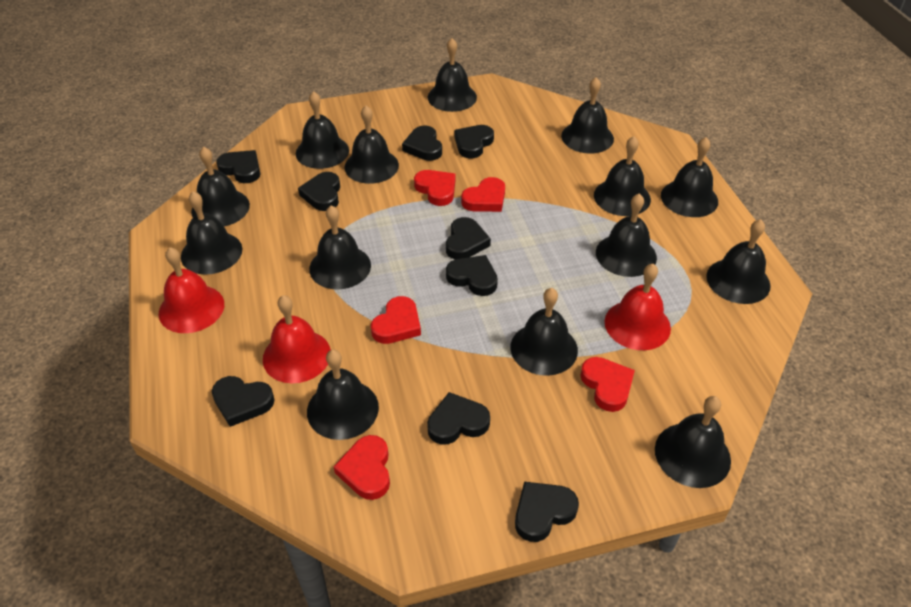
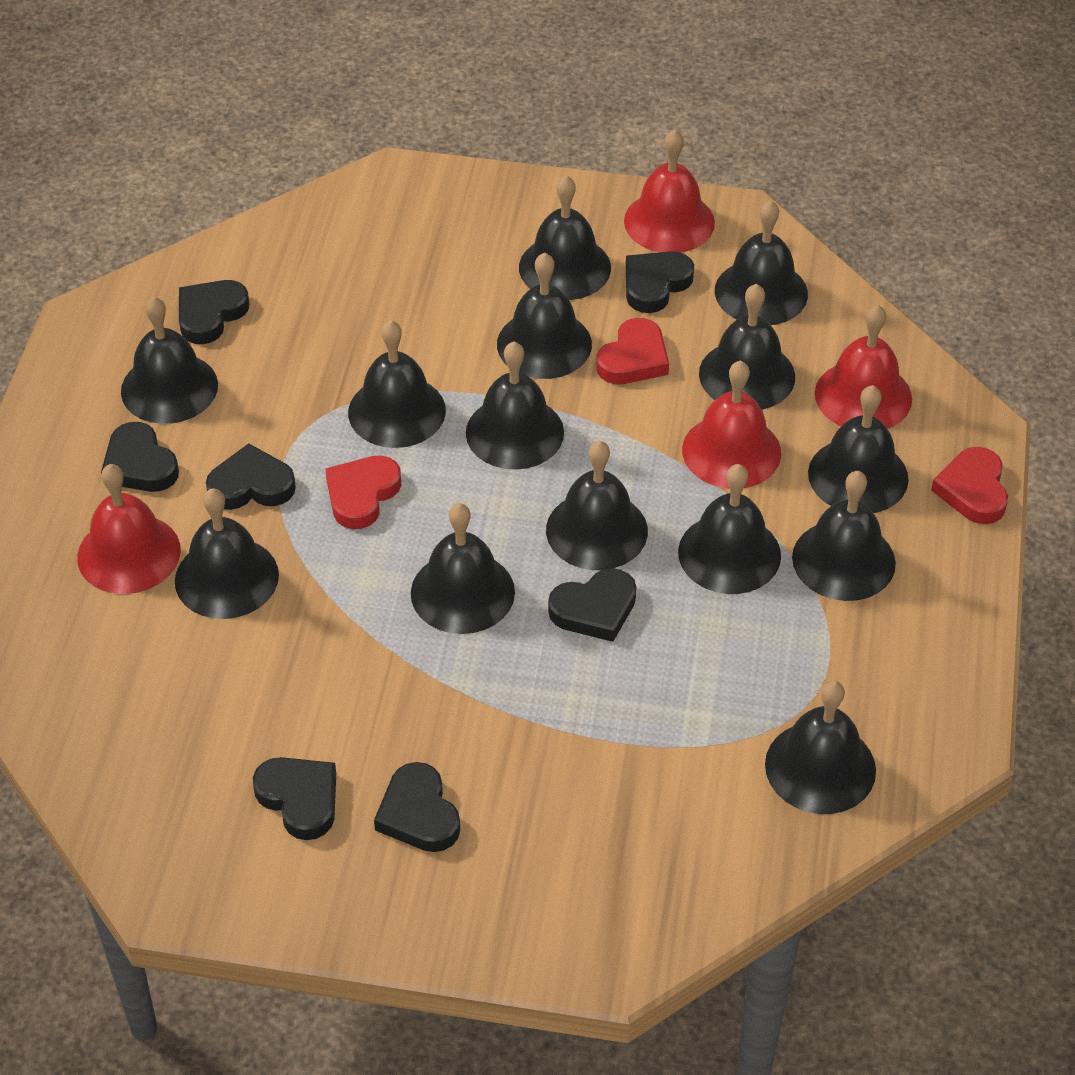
black heart: 9 -> 7
red bell: 3 -> 4
red heart: 5 -> 3

